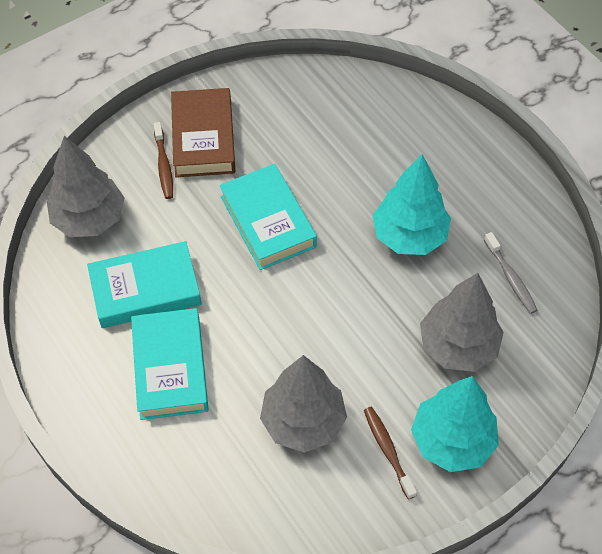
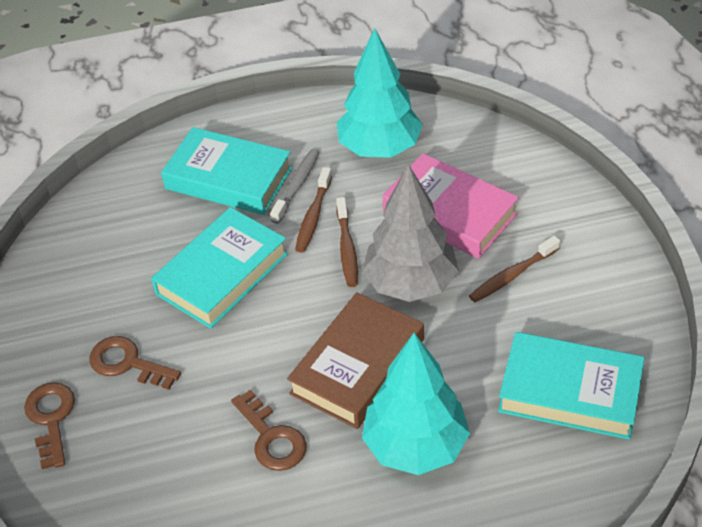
brown key: 0 -> 3
brown toothbrush: 2 -> 3
grey tree: 3 -> 1
pink book: 0 -> 1

